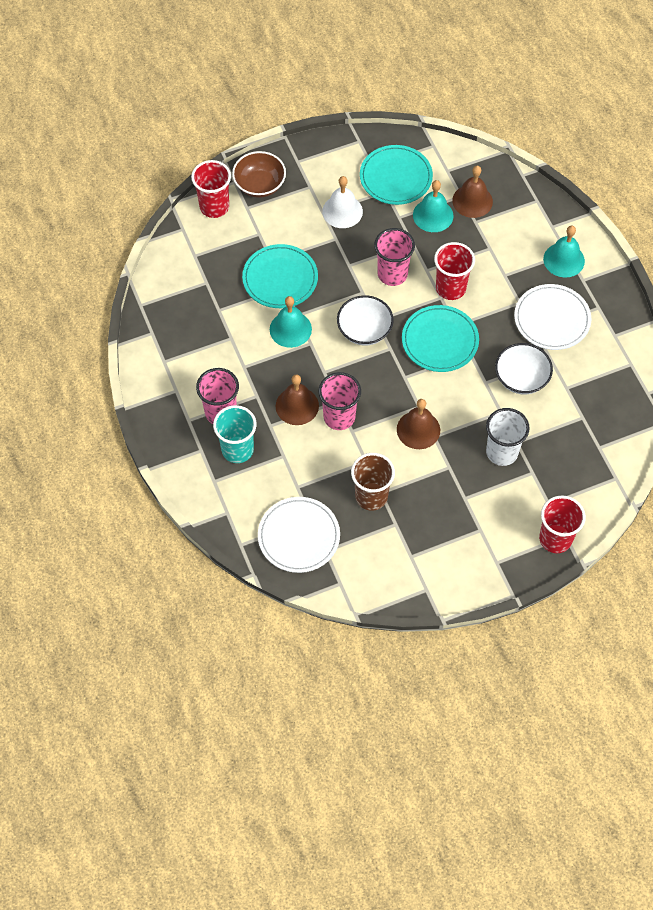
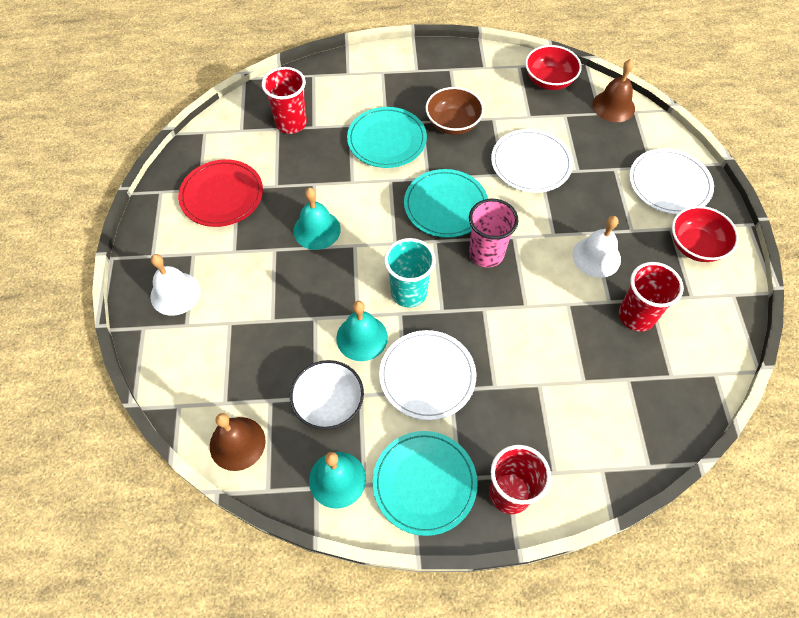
brown bell: 3 -> 2
brown cup: 1 -> 0
pink cup: 3 -> 1
red bowl: 0 -> 2
red plate: 0 -> 1
white bell: 1 -> 2
white bowl: 2 -> 1
white cup: 1 -> 0
white plate: 2 -> 3

